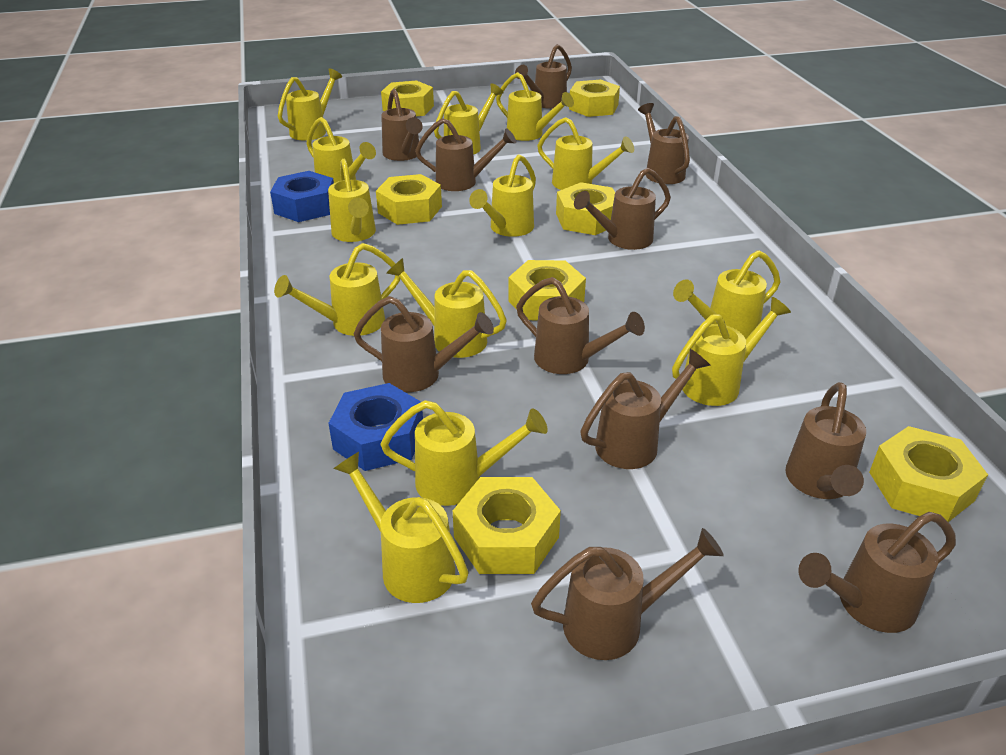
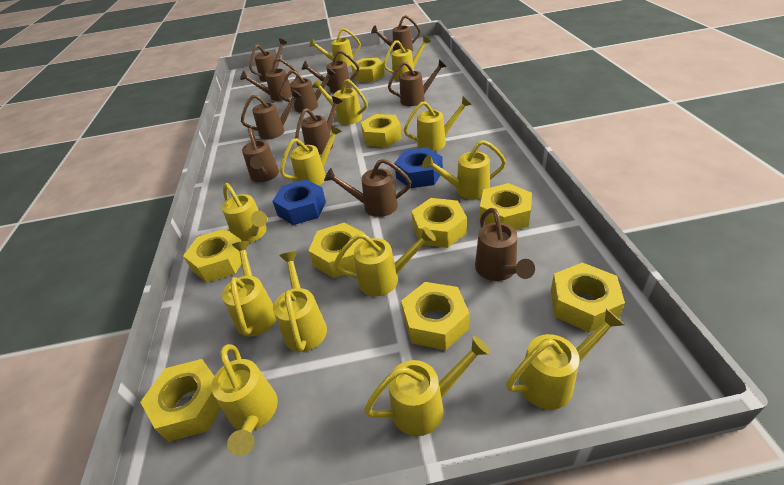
yellow nut: 7 -> 9

